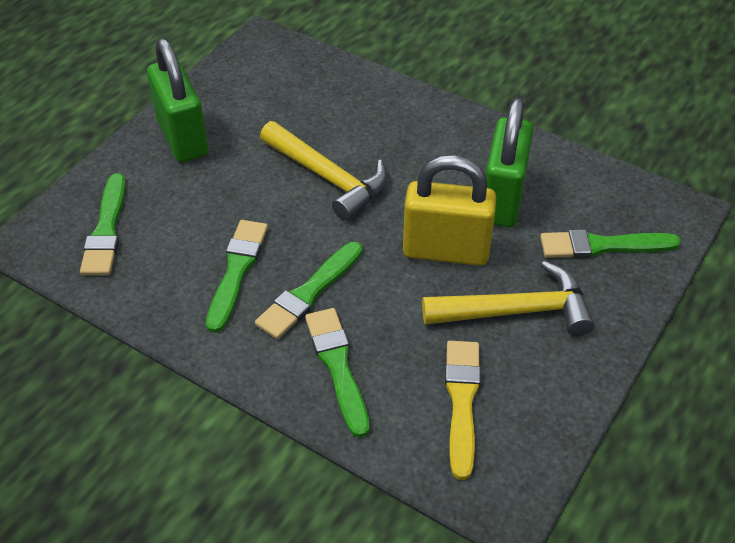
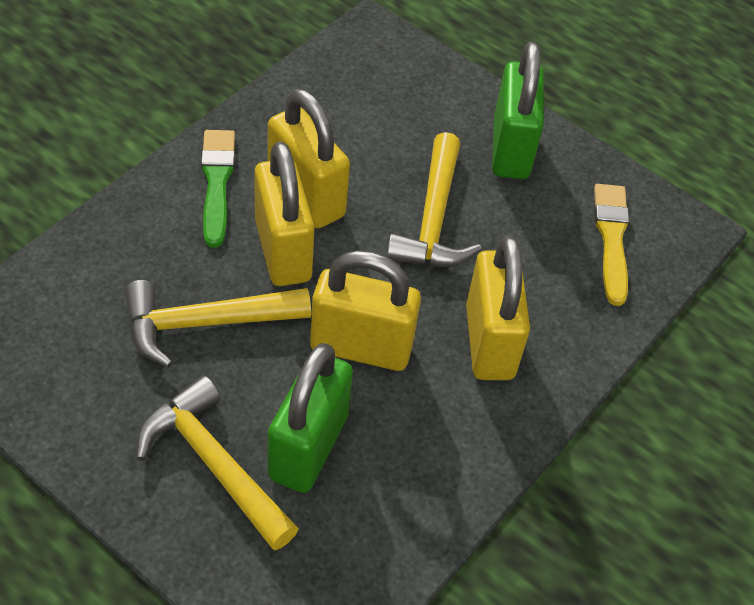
green brush: 5 -> 1
yellow hammer: 2 -> 3
yellow padlock: 1 -> 4

